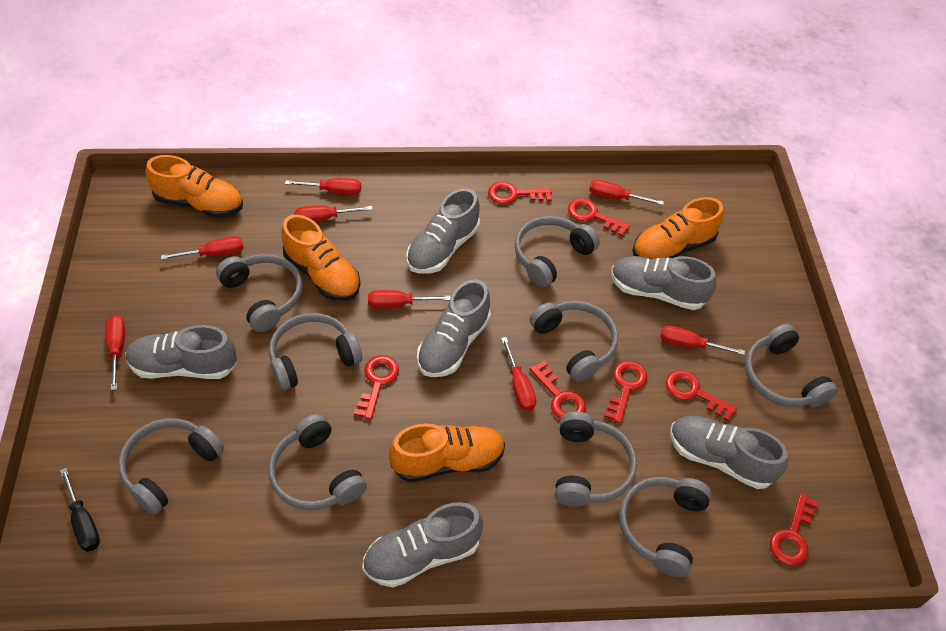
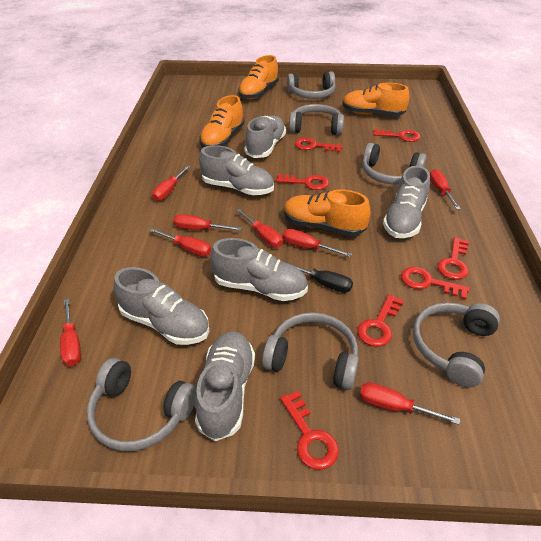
grey headphones: 9 -> 6

